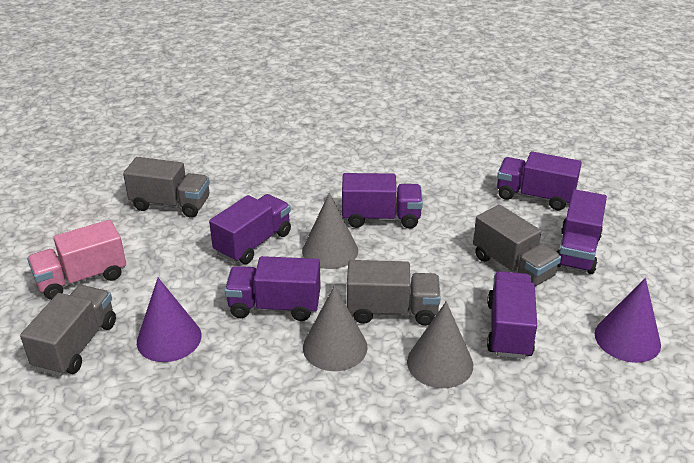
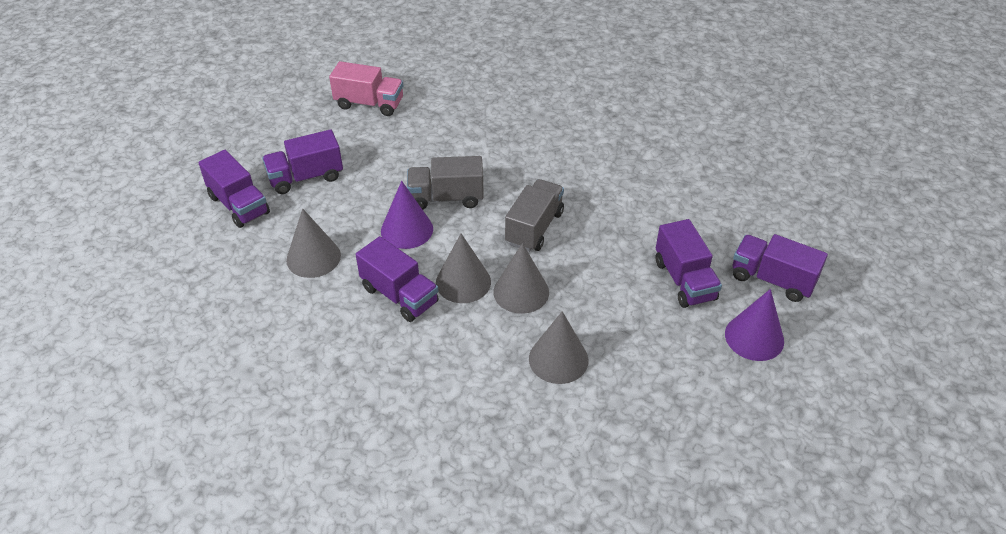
grey cone: 3 -> 4
grey truck: 4 -> 2
purple truck: 6 -> 5

